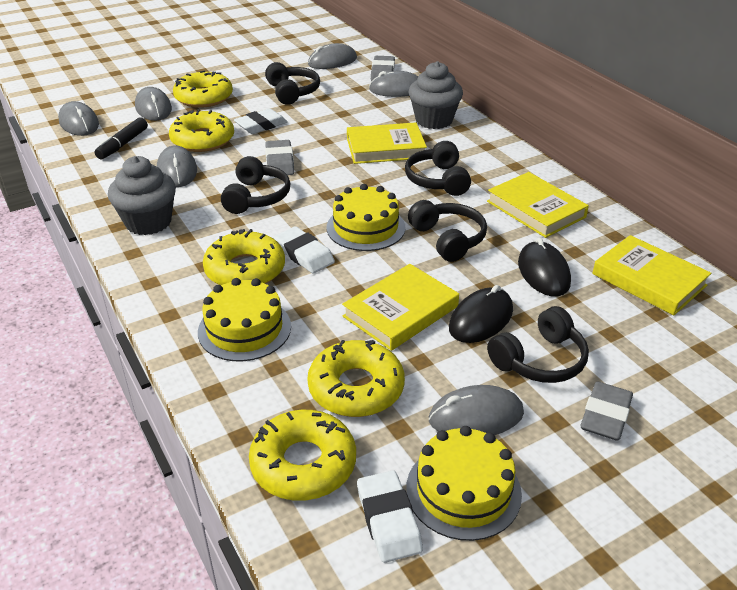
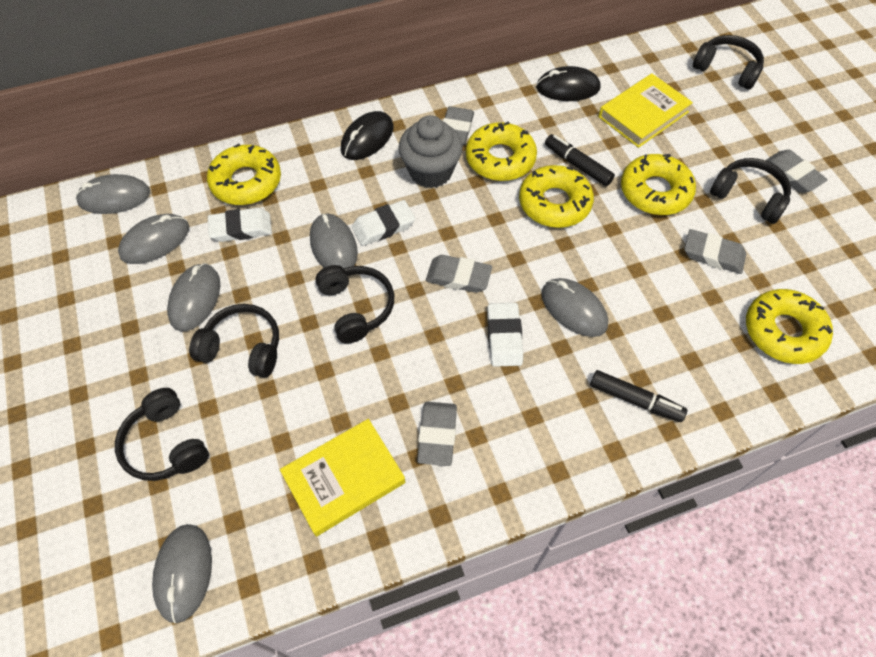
black marker: 1 -> 2
grey cupcake: 2 -> 1
grey eraser: 3 -> 5
yellow book: 4 -> 2
yellow cake: 3 -> 0

